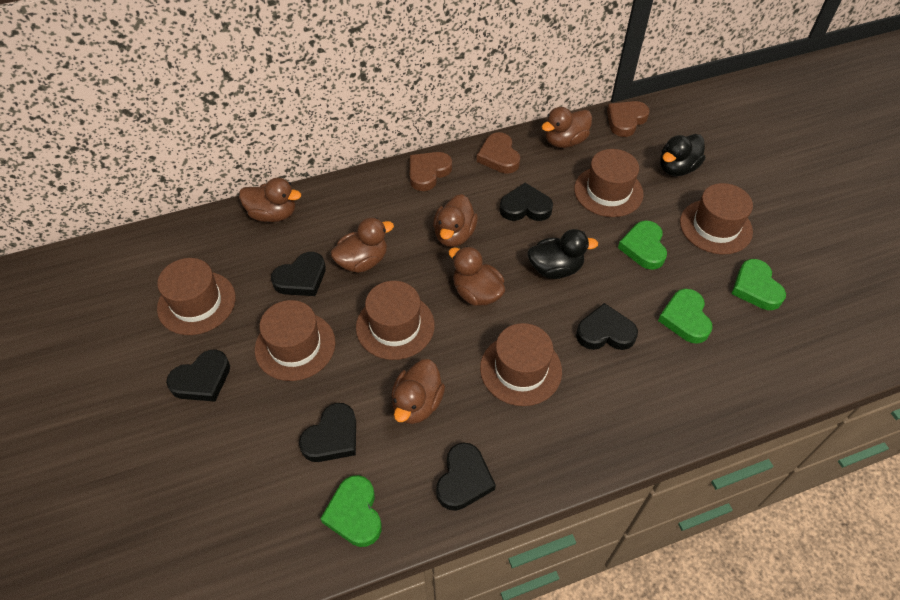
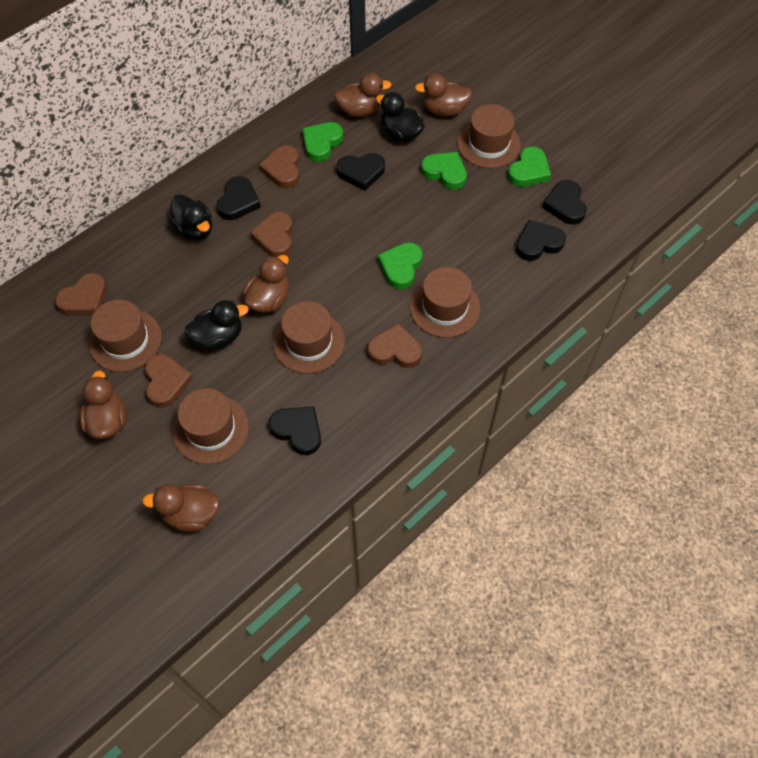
black duck: 2 -> 3
black heart: 6 -> 5
brown duck: 6 -> 5
brown hat: 6 -> 5
brown heart: 3 -> 5

